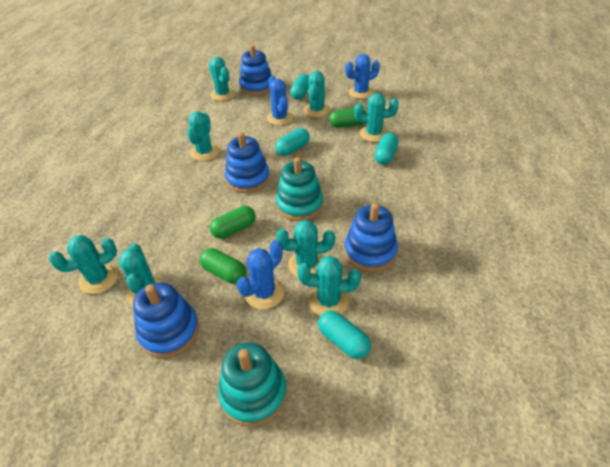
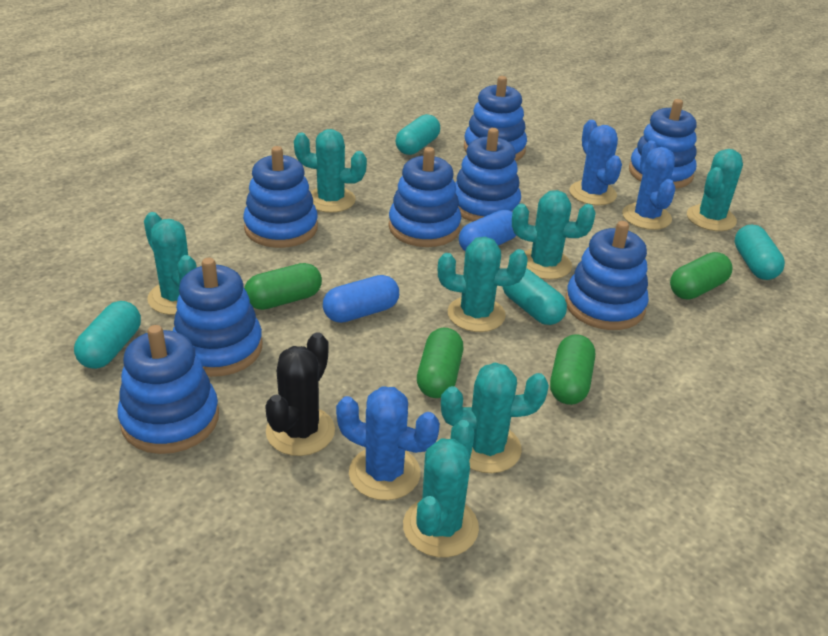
black cactus: 0 -> 1
blue capsule: 0 -> 2
blue stacking toy: 4 -> 8
green capsule: 3 -> 4
turquoise cactus: 8 -> 7
turquoise stacking toy: 2 -> 0

